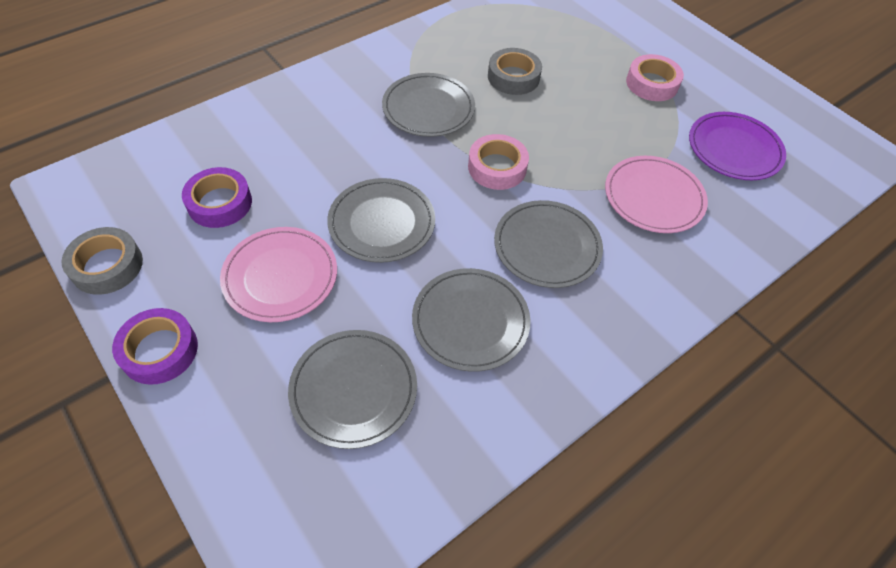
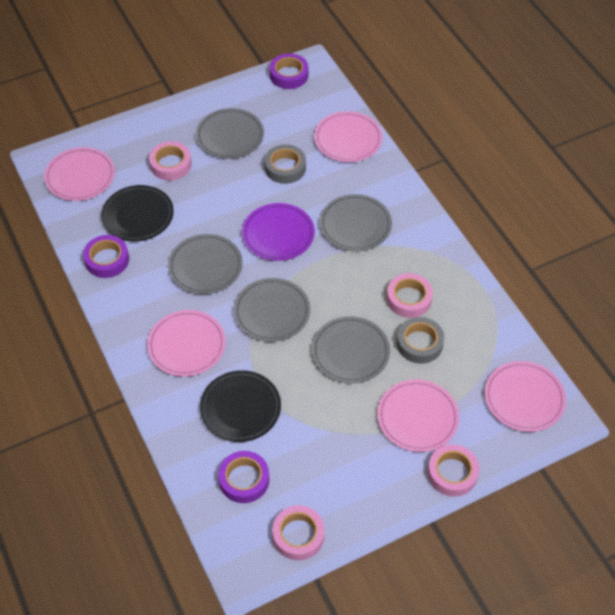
black plate: 0 -> 2
pink plate: 2 -> 5
pink tape: 2 -> 4
purple tape: 2 -> 3

